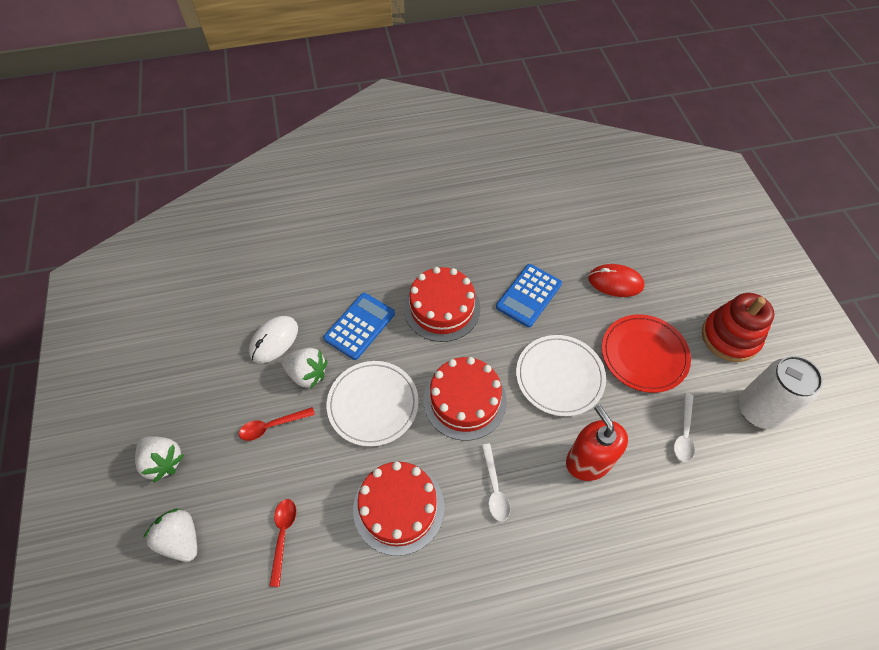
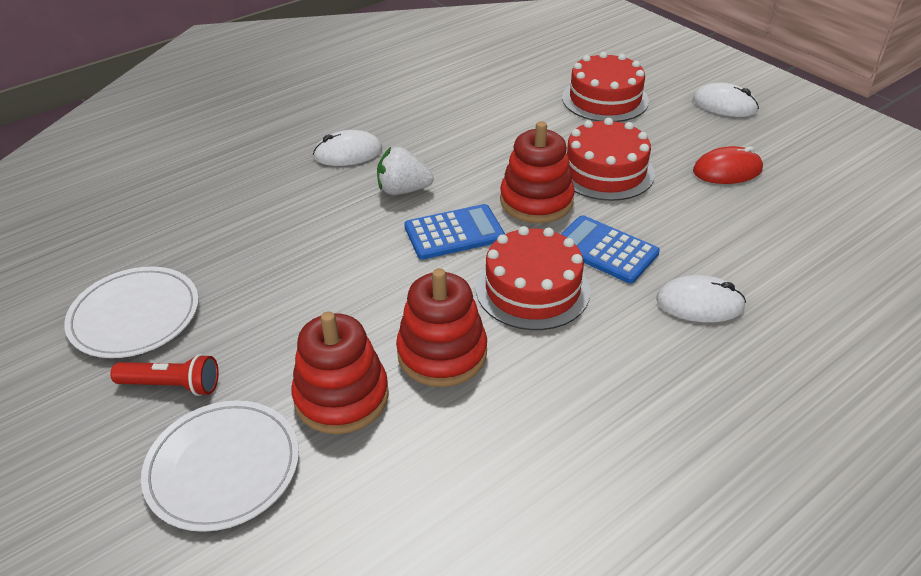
red flashlight: 0 -> 1
red plate: 1 -> 0
red soap dispenser: 1 -> 0
red spoon: 2 -> 0
red stacking toy: 1 -> 3
white can: 1 -> 0
white mouse: 1 -> 3
white spoon: 2 -> 0
white strawberry: 3 -> 1

